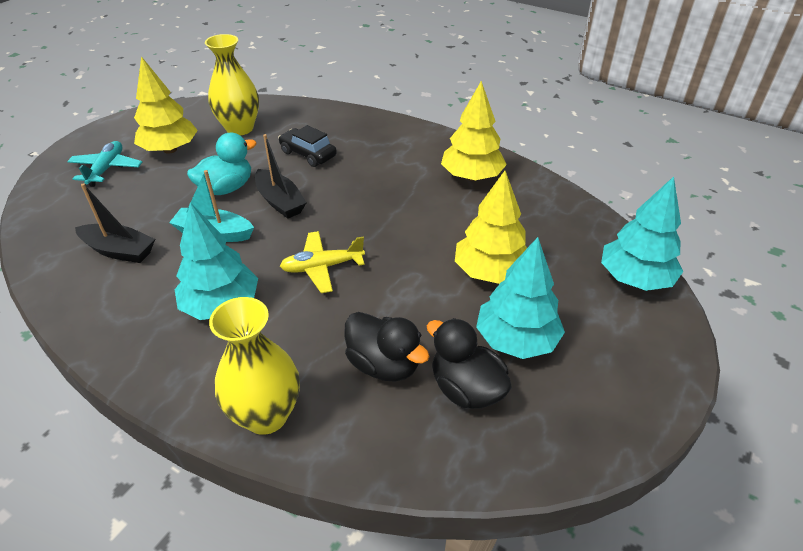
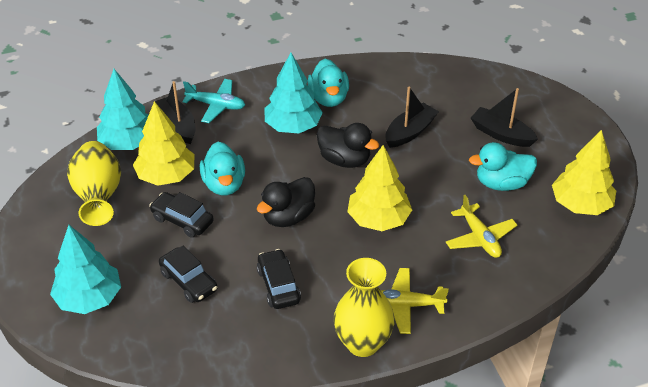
black boat: 2 -> 3
black car: 1 -> 3
turquoise boat: 1 -> 0
turquoise duck: 1 -> 3
yellow plane: 1 -> 2

